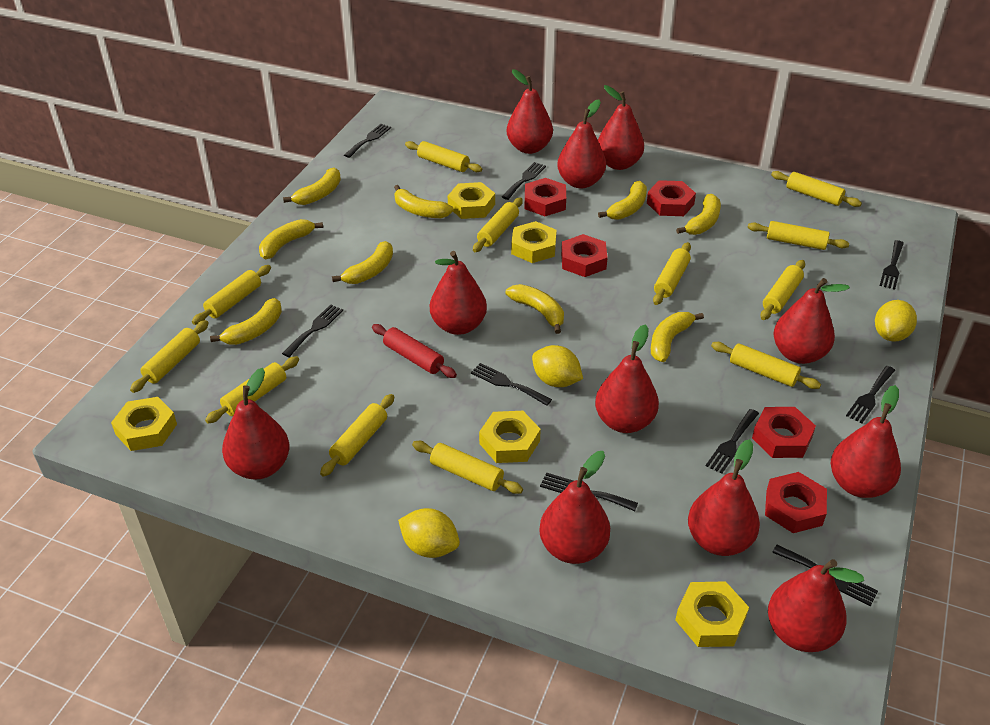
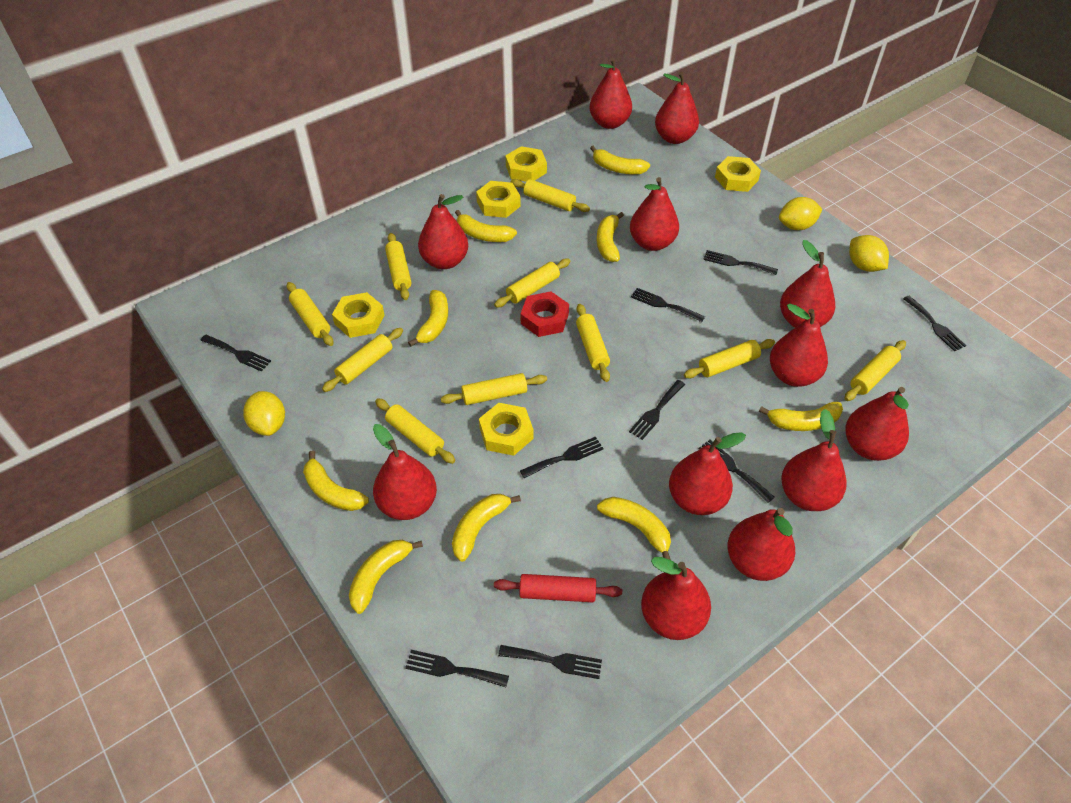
red nut: 5 -> 1
red pear: 11 -> 12
yellow rolling pin: 12 -> 10

